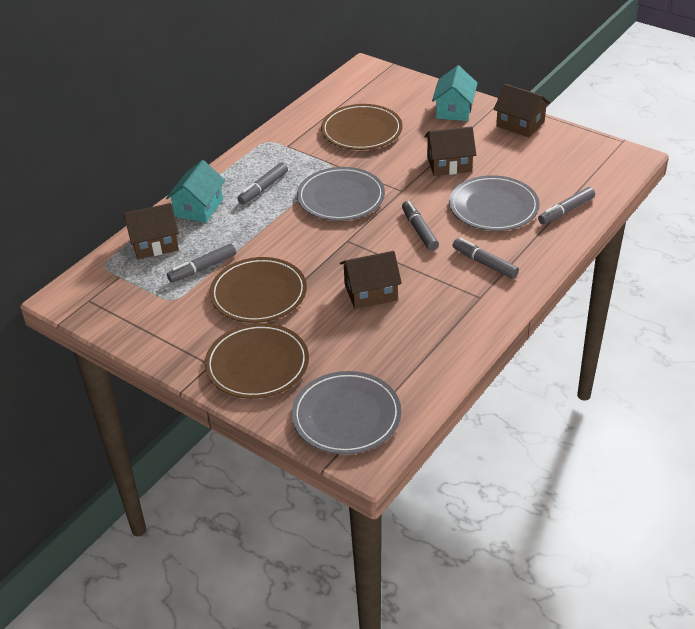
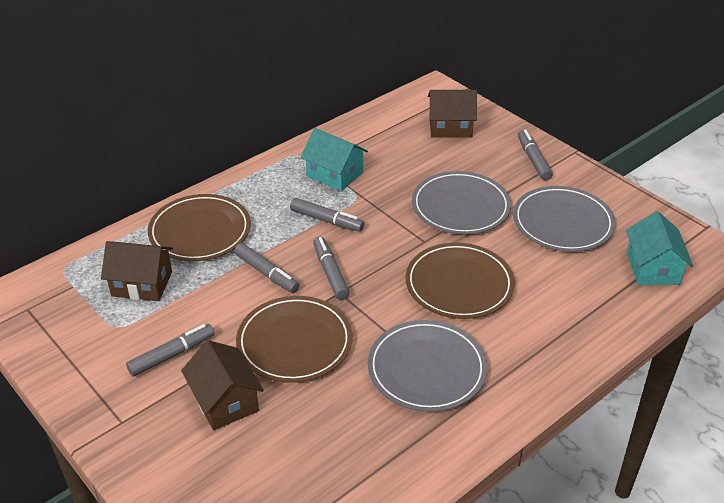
brown house: 4 -> 3

